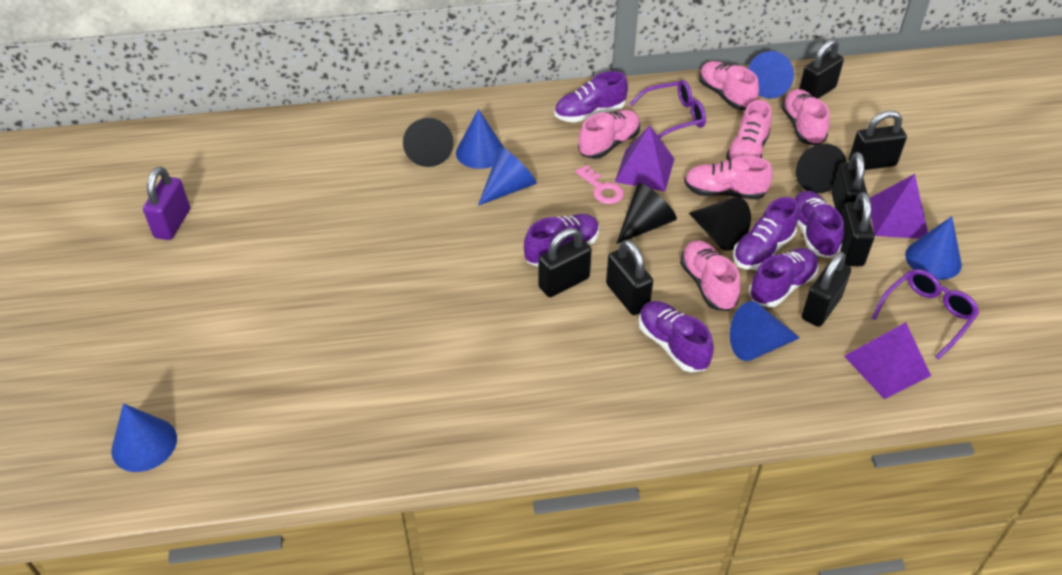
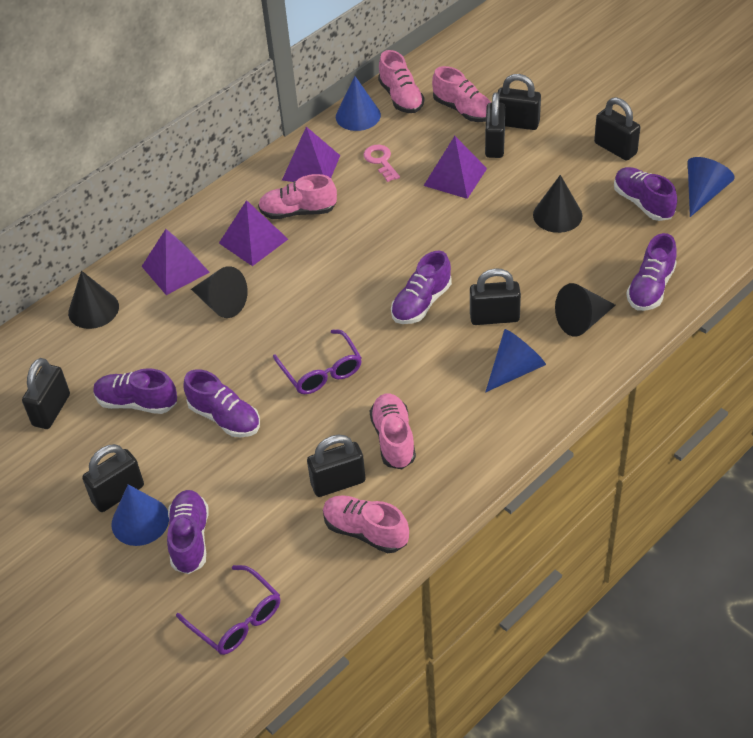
blue cone: 6 -> 4
pink shoe: 6 -> 5
purple padlock: 1 -> 0
purple pyramid: 3 -> 4

